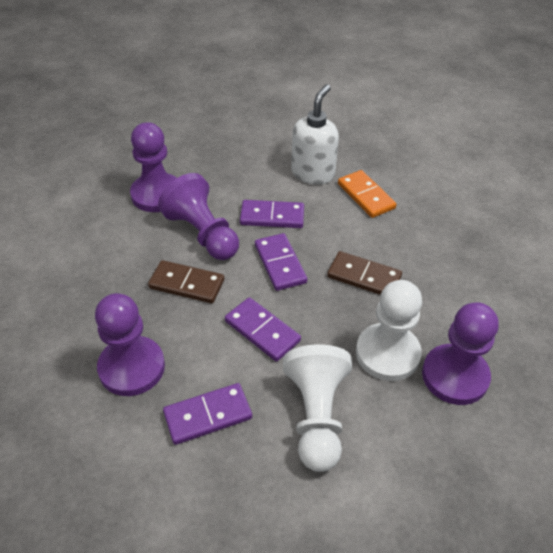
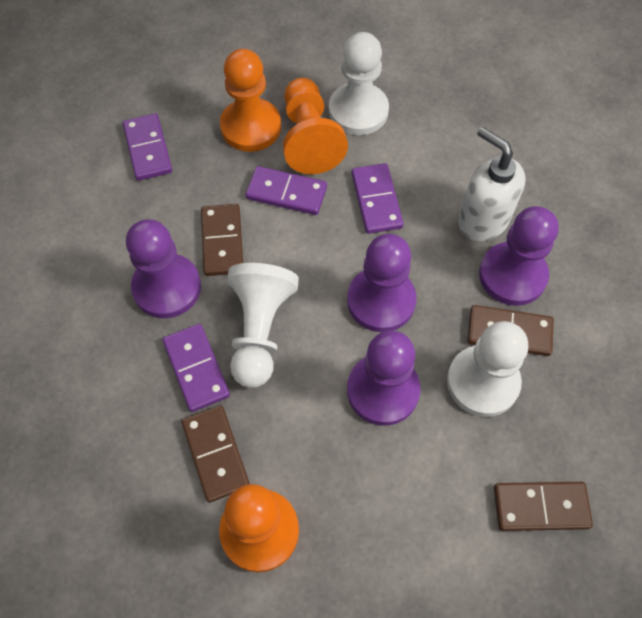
brown domino: 2 -> 4
orange domino: 1 -> 0
orange pawn: 0 -> 3
white pawn: 2 -> 3

